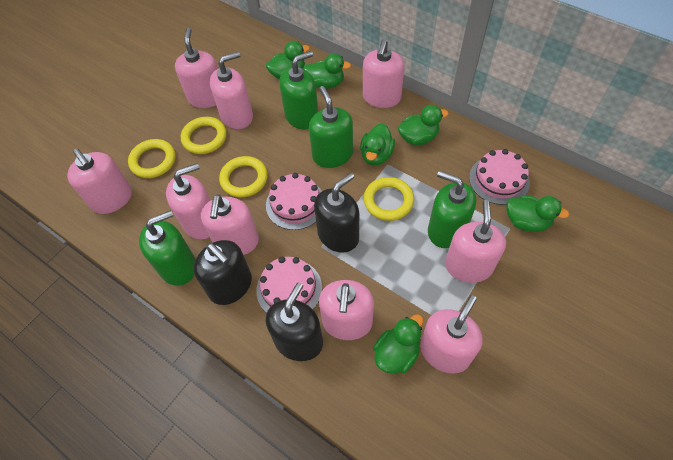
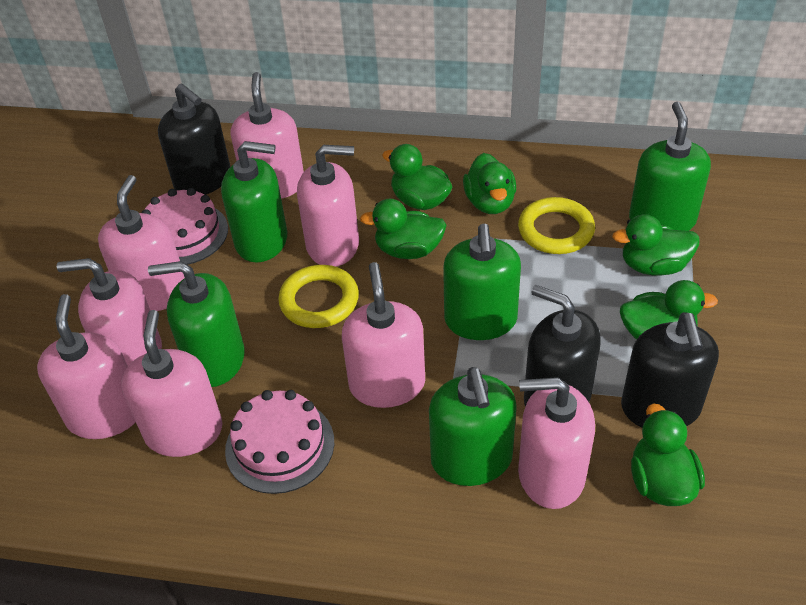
green soap dispenser: 4 -> 5
pink cake: 3 -> 2
pink soap dispenser: 9 -> 8
yellow ring: 4 -> 2

